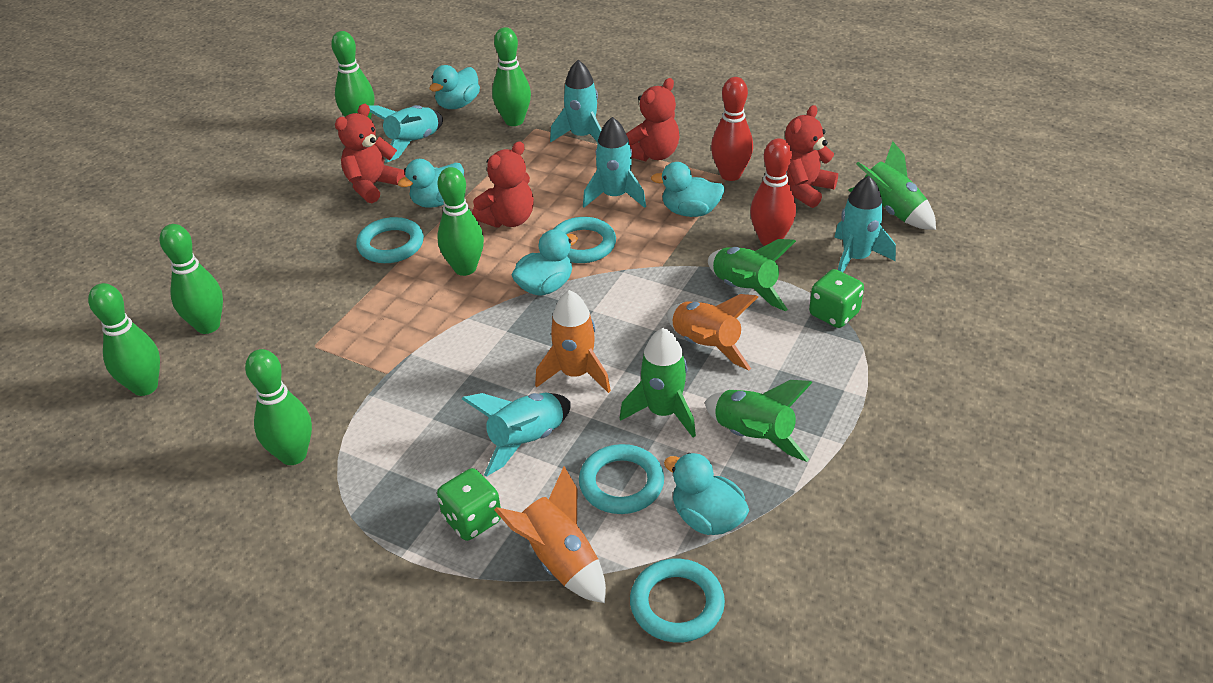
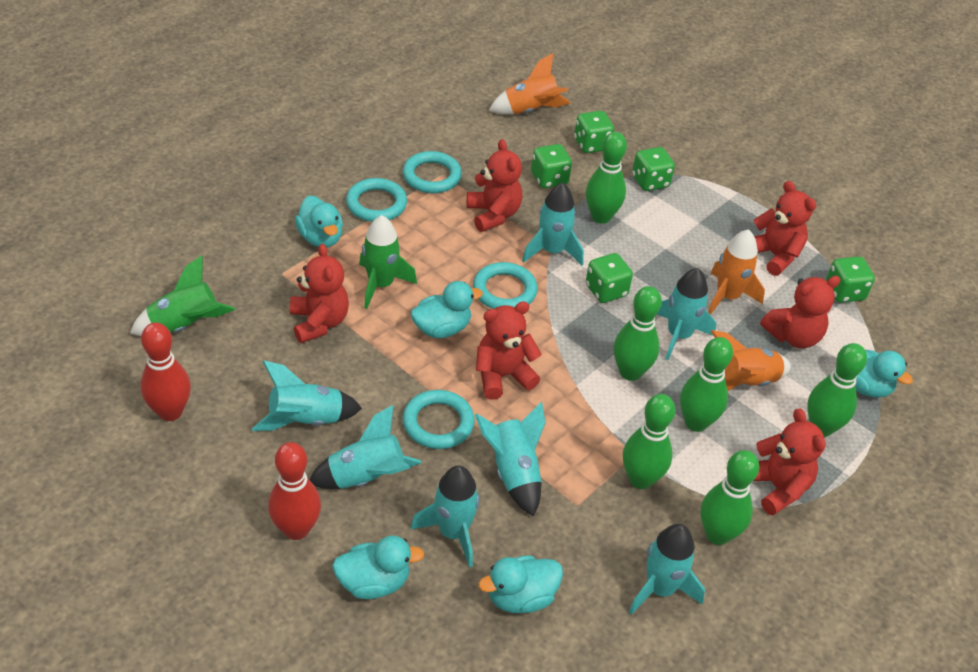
green dice: 2 -> 5
green rocket: 4 -> 2
red teddy bear: 4 -> 6
turquoise rocket: 5 -> 7

